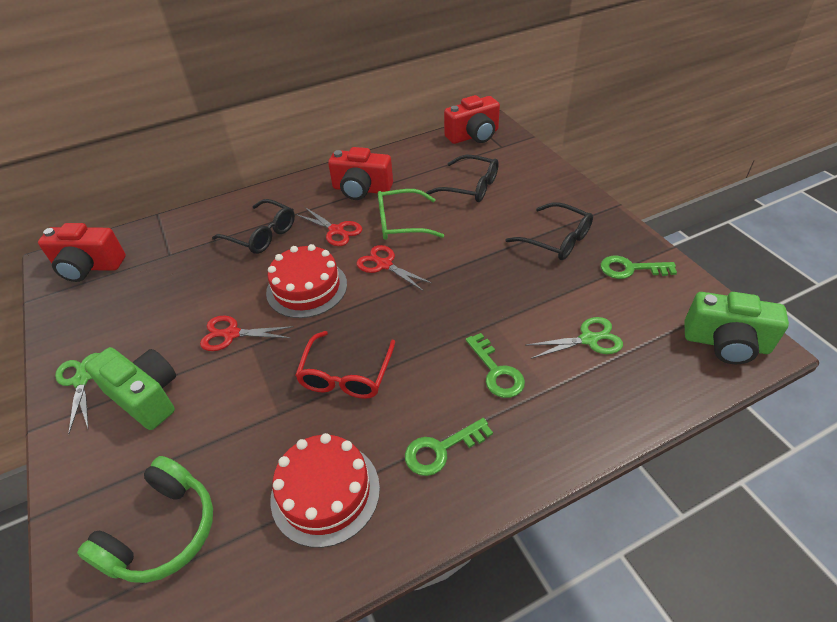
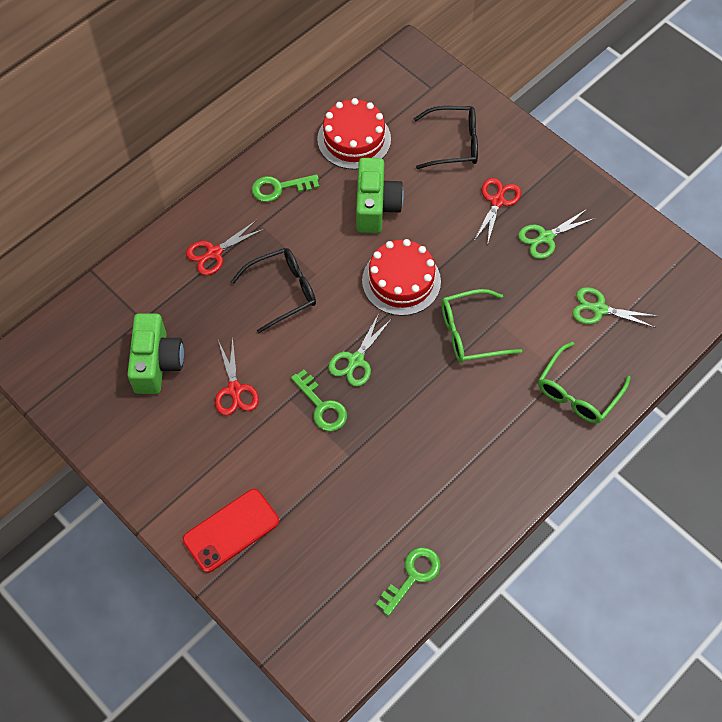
black glasses: 3 -> 2
green glasses: 1 -> 2
green headphones: 1 -> 0
green scissors: 2 -> 3
red camera: 3 -> 0
red glasses: 1 -> 0
red phone: 0 -> 1

